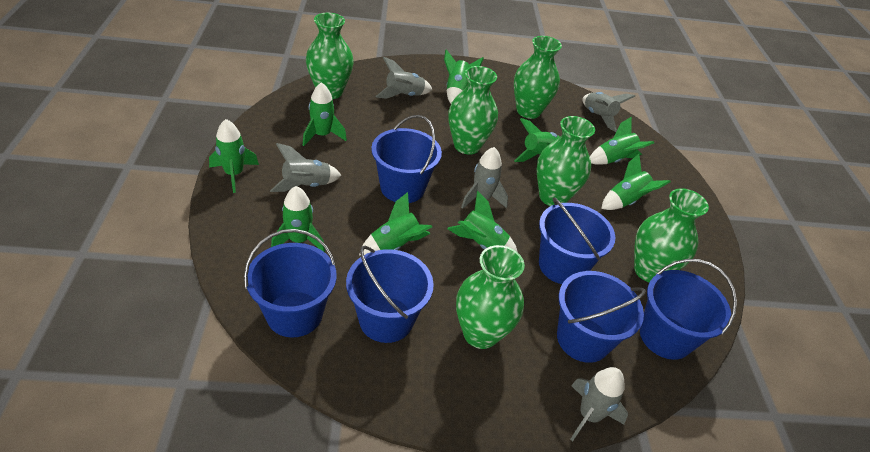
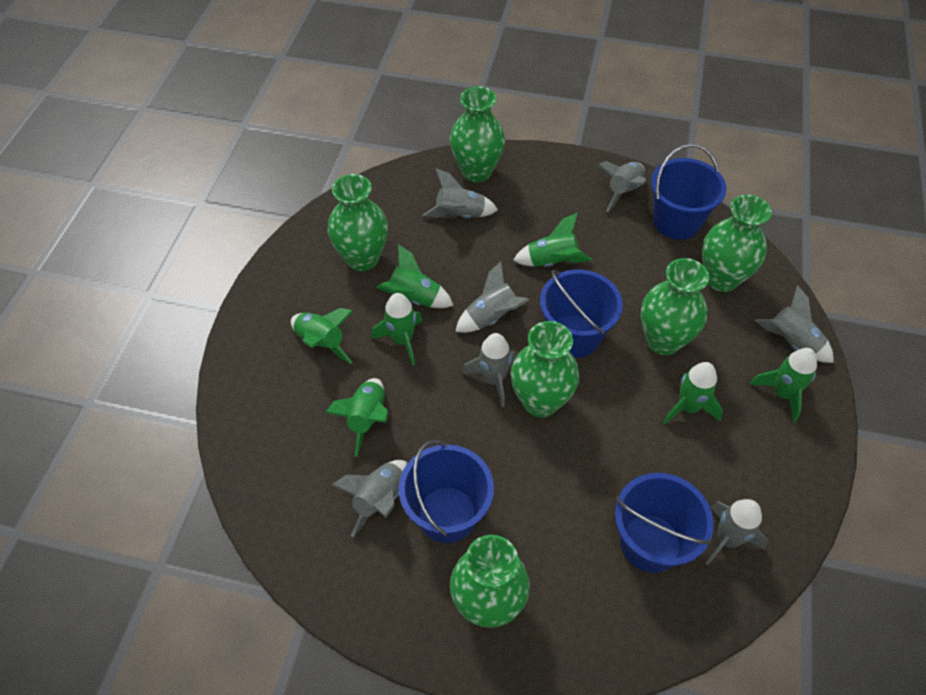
blue bucket: 6 -> 4
green rocket: 9 -> 7
grey rocket: 5 -> 7

